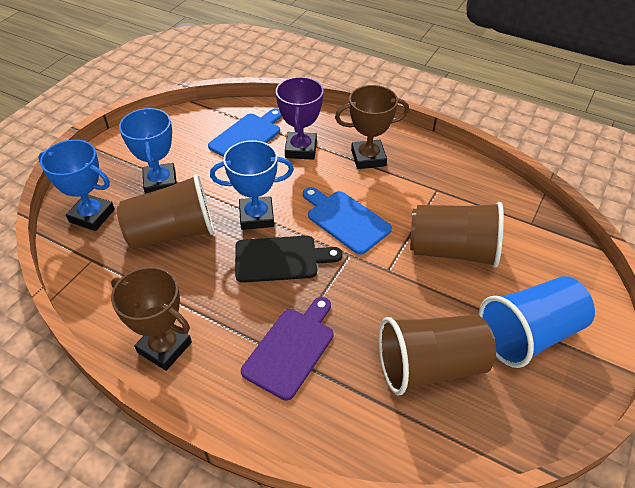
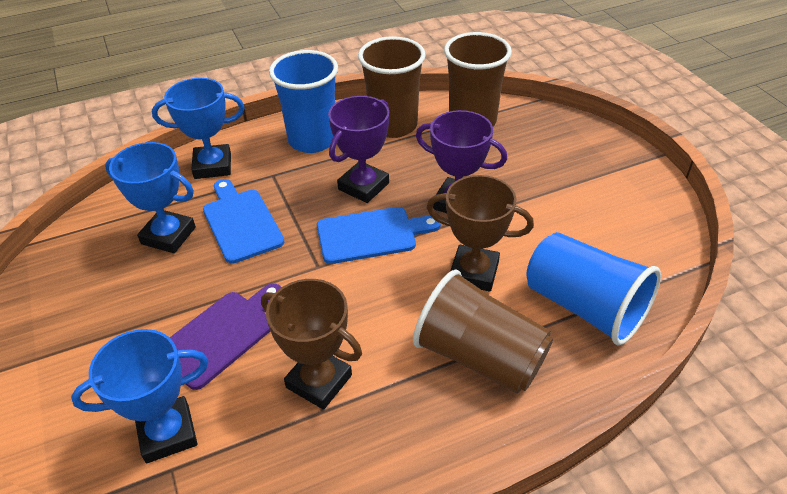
black cutting board: 1 -> 0
blue cup: 1 -> 2
purple trophy: 1 -> 2

